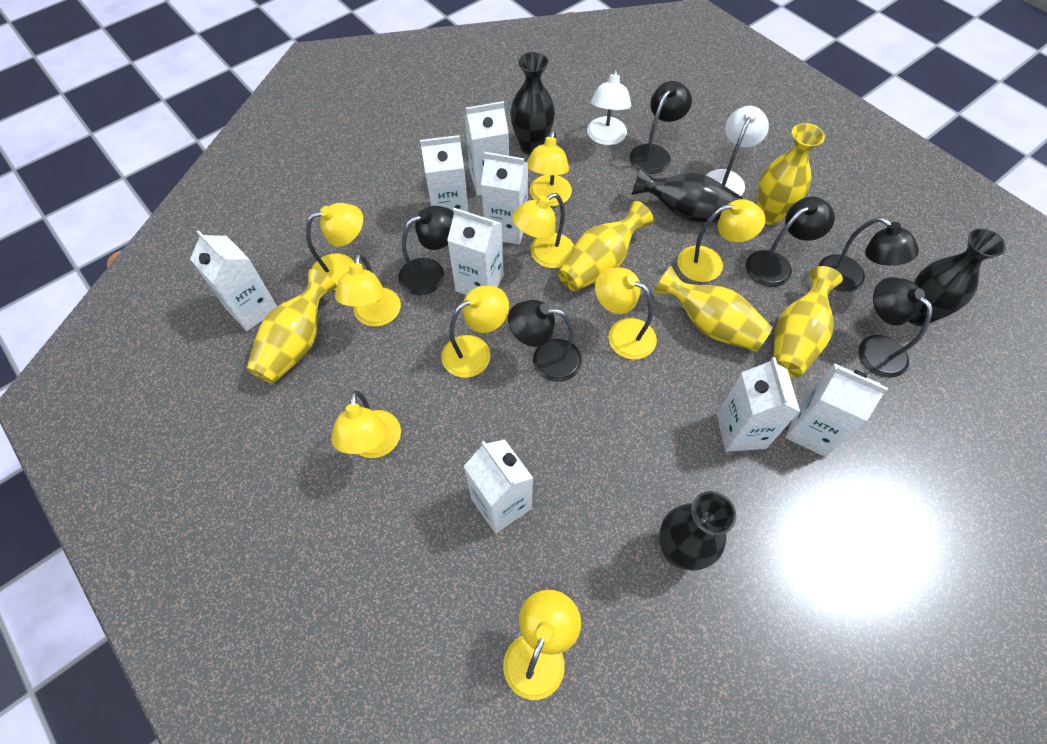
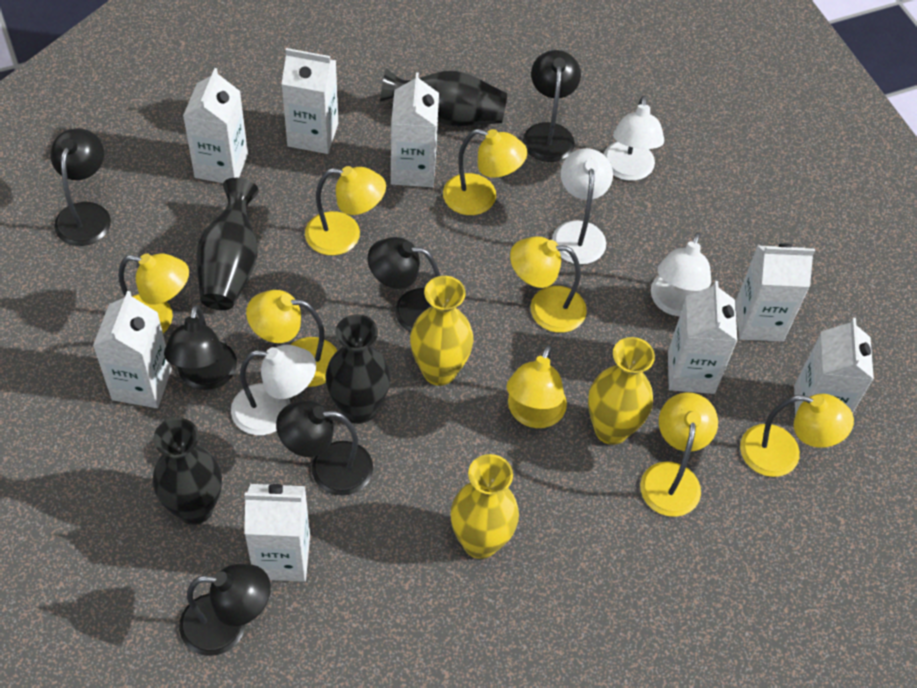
white lamp: 2 -> 4
yellow lamp: 9 -> 8
yellow vase: 5 -> 3

